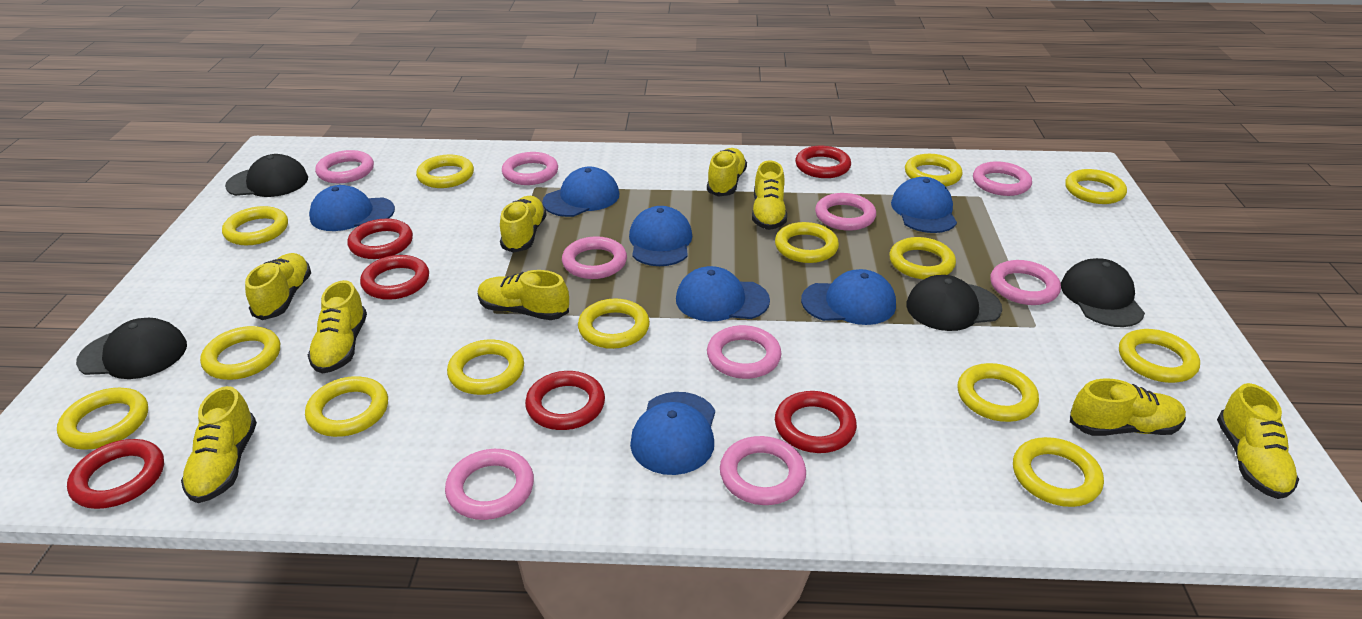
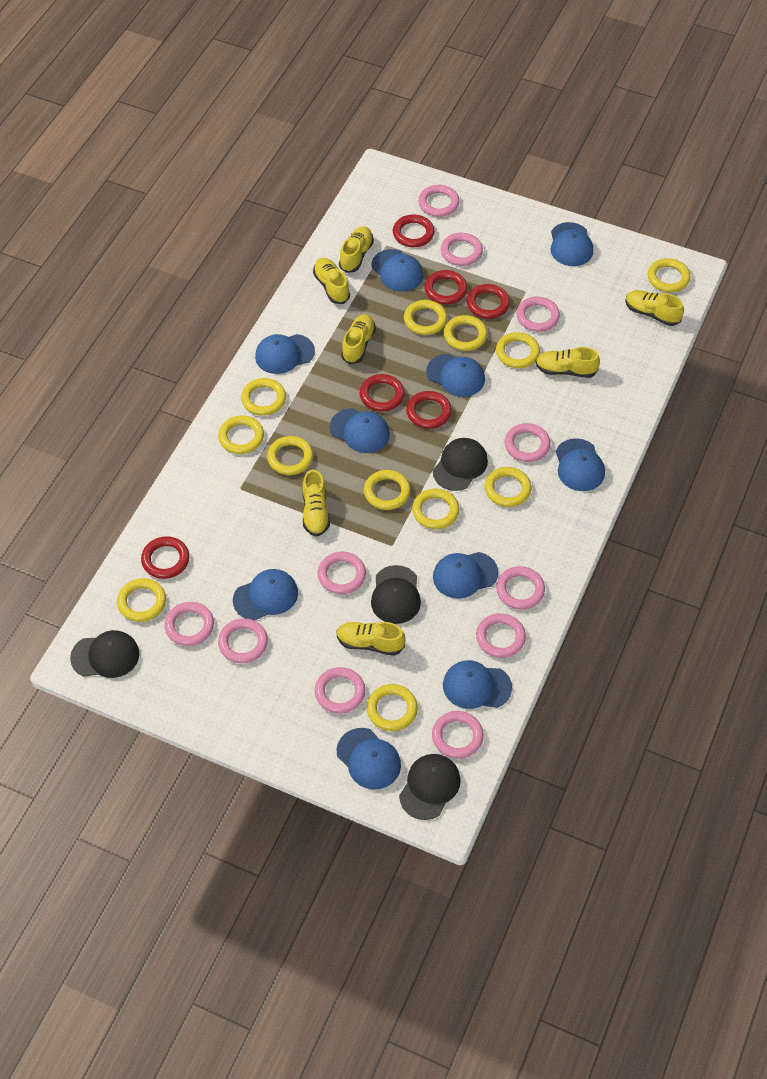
blue cap: 7 -> 10
pink ring: 9 -> 11
yellow ring: 14 -> 12
yellow shoe: 9 -> 7

